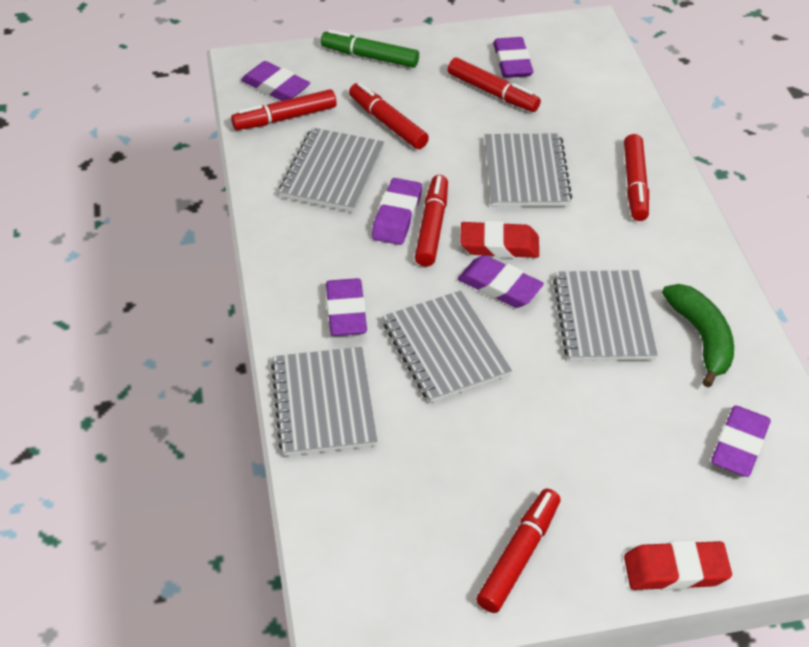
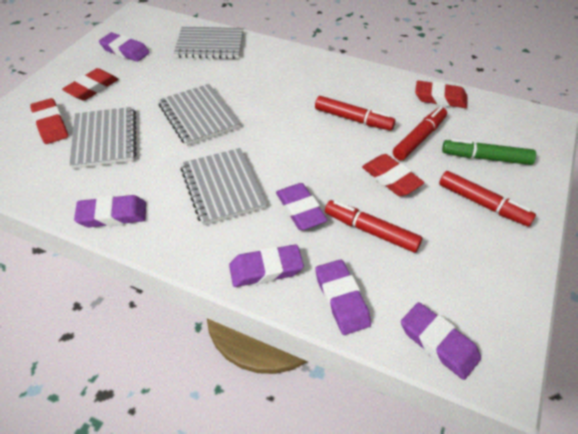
green banana: 1 -> 0
grey notebook: 5 -> 4
red eraser: 2 -> 4
red marker: 6 -> 4

